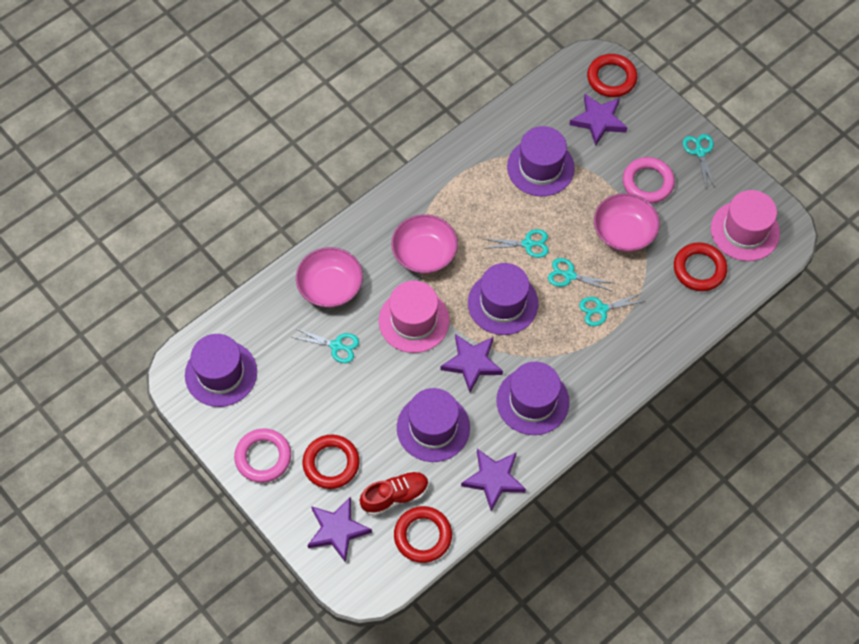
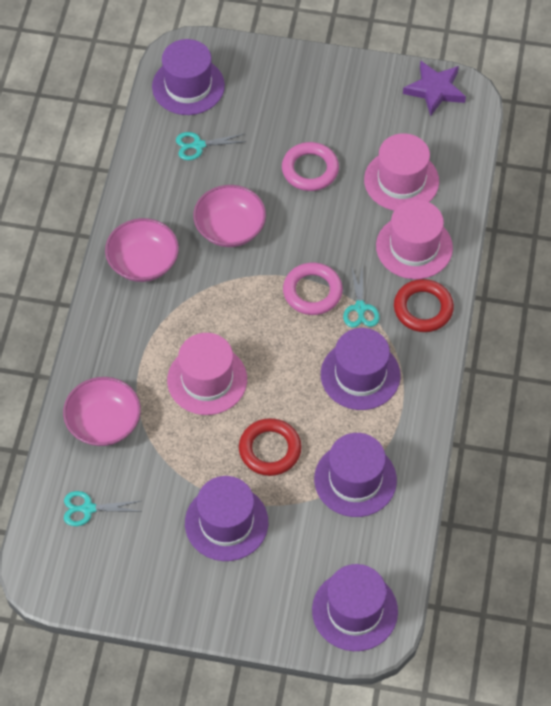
pink hat: 2 -> 3
purple star: 4 -> 1
red ring: 4 -> 2
red shoe: 1 -> 0
turquoise scissors: 5 -> 3

